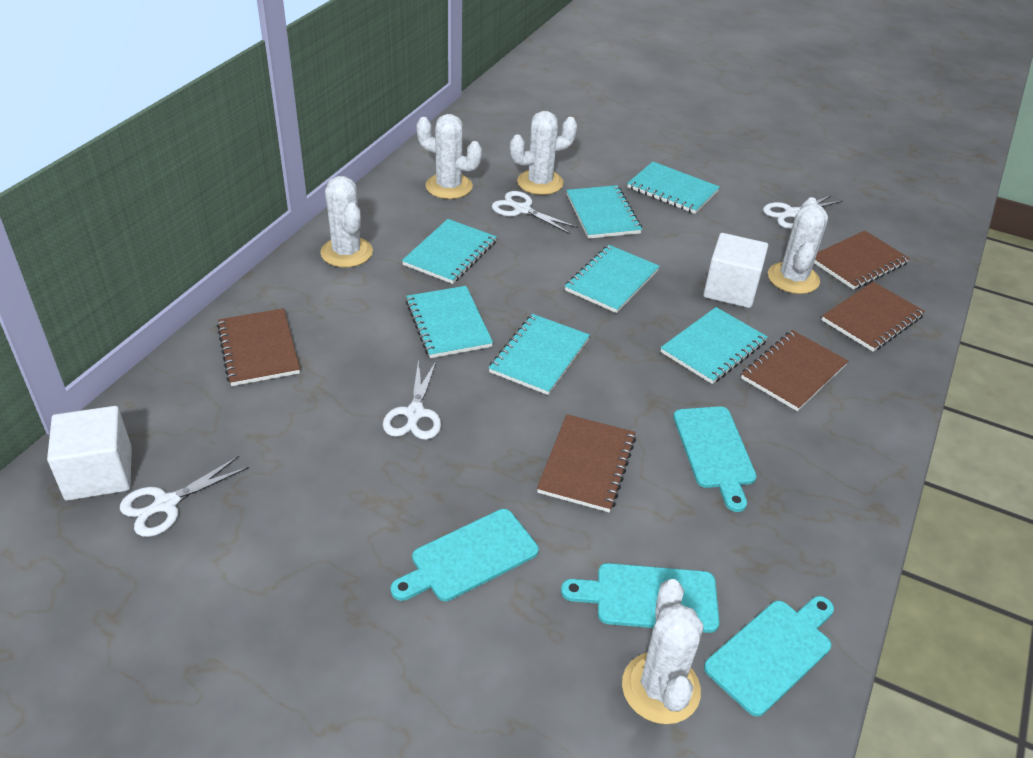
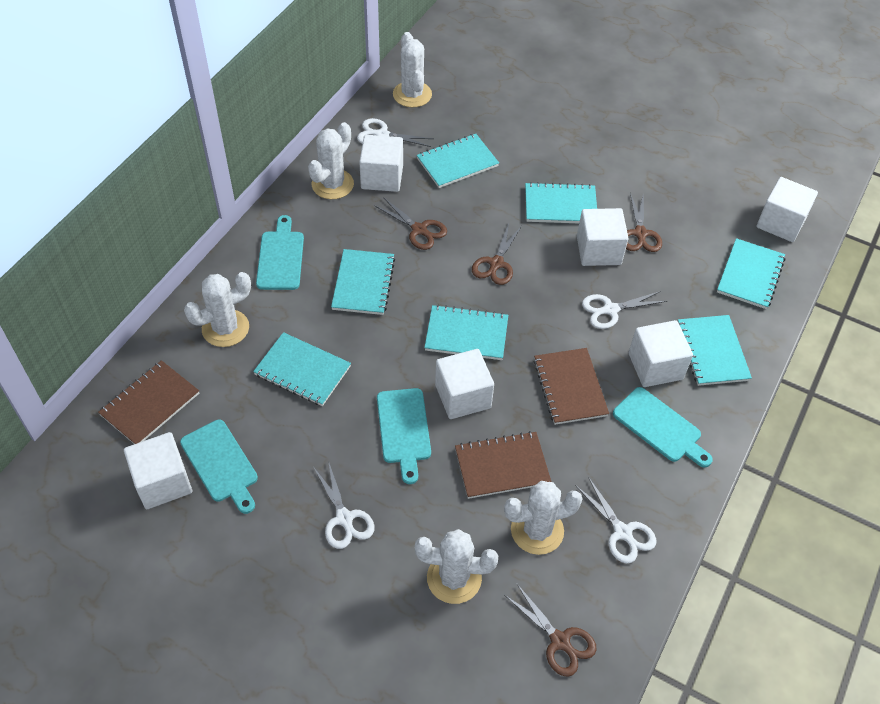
brown notebook: 5 -> 3
brown scissors: 0 -> 4
white cube: 2 -> 6

